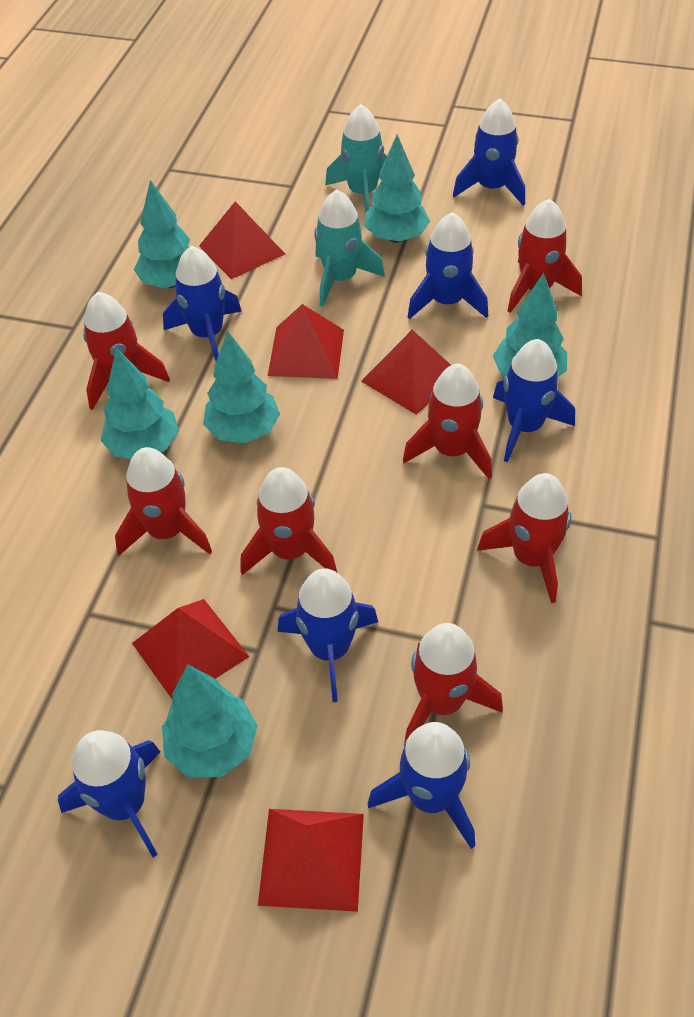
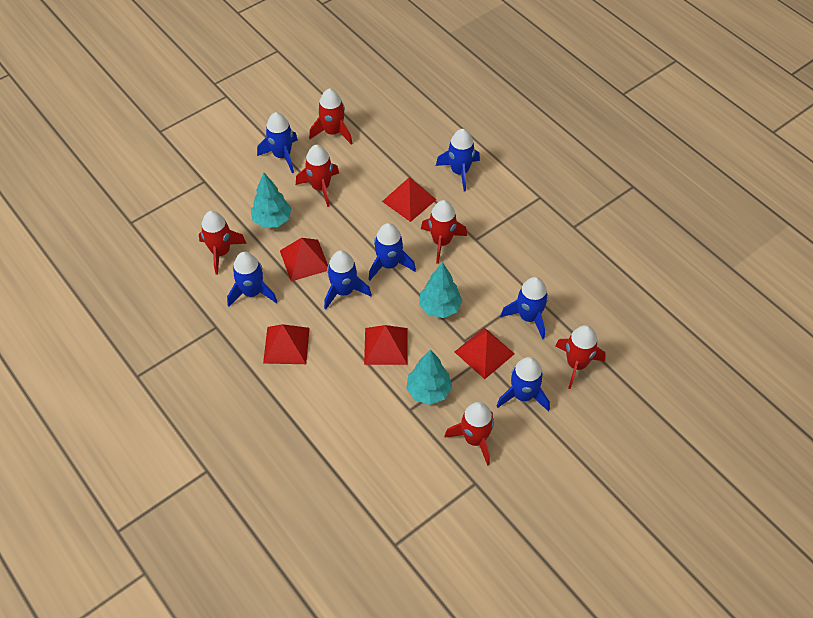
red rocket: 7 -> 6
turquoise rocket: 2 -> 0
turquoise tree: 6 -> 3

